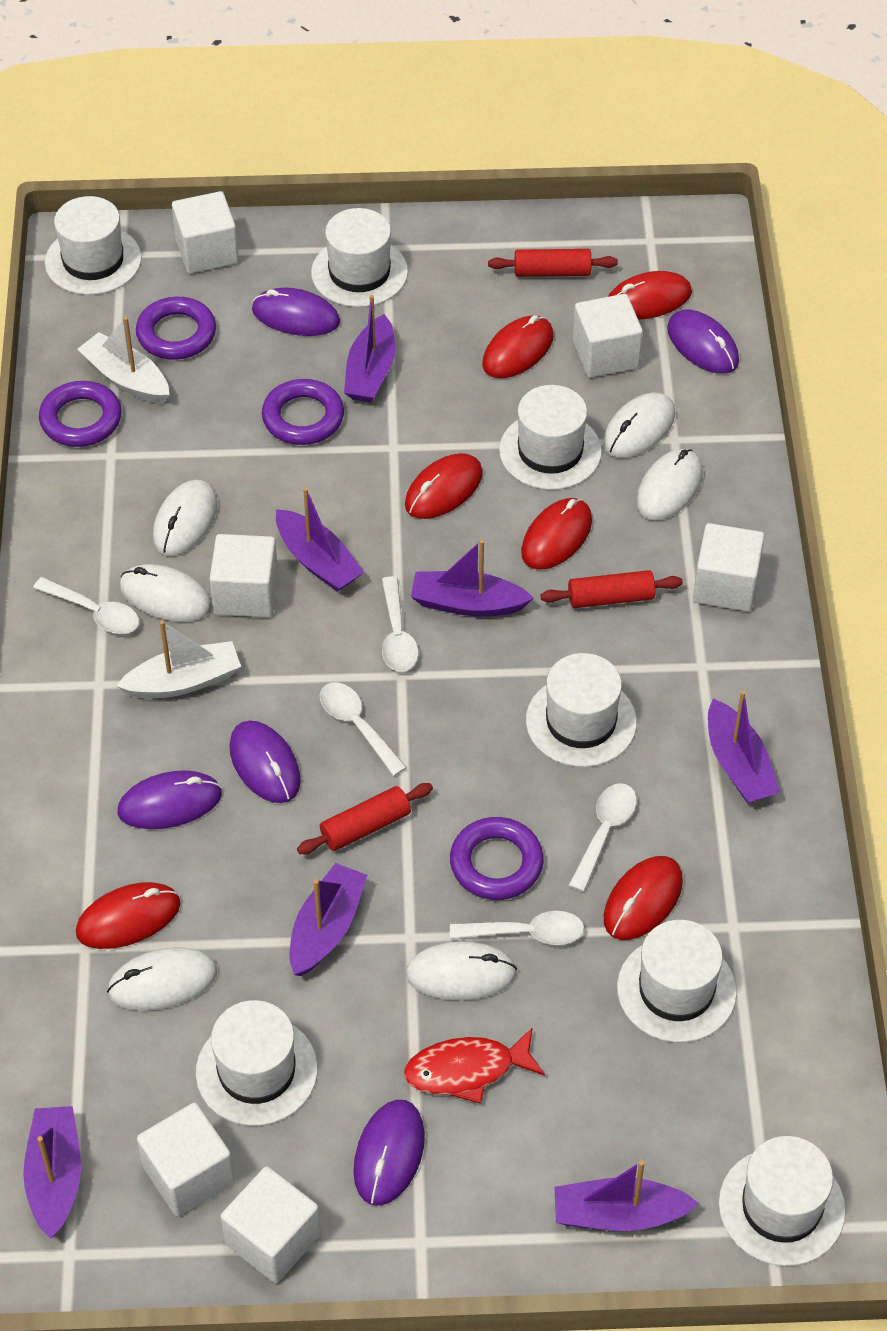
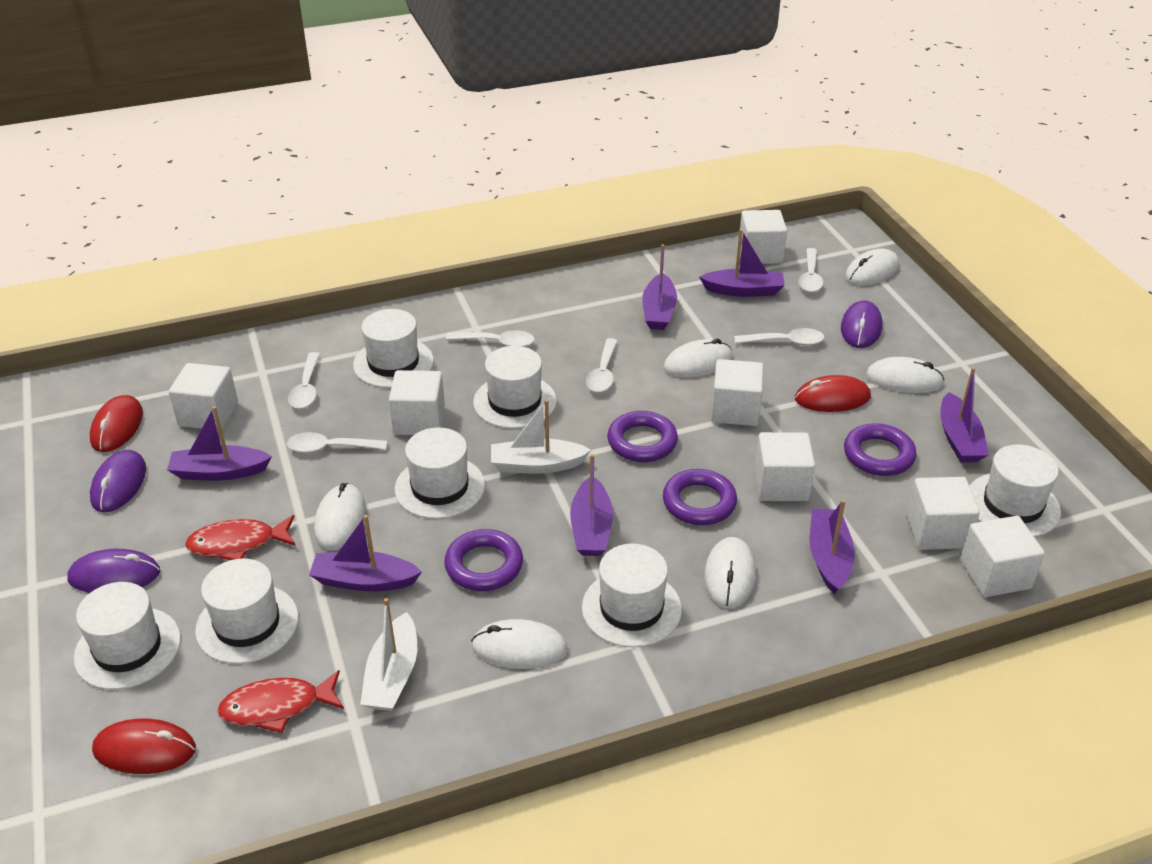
purple mouse: 5 -> 3
red fish: 1 -> 2
red mouse: 6 -> 3
red rolling pin: 3 -> 0
white cube: 6 -> 7
white spoon: 5 -> 6

